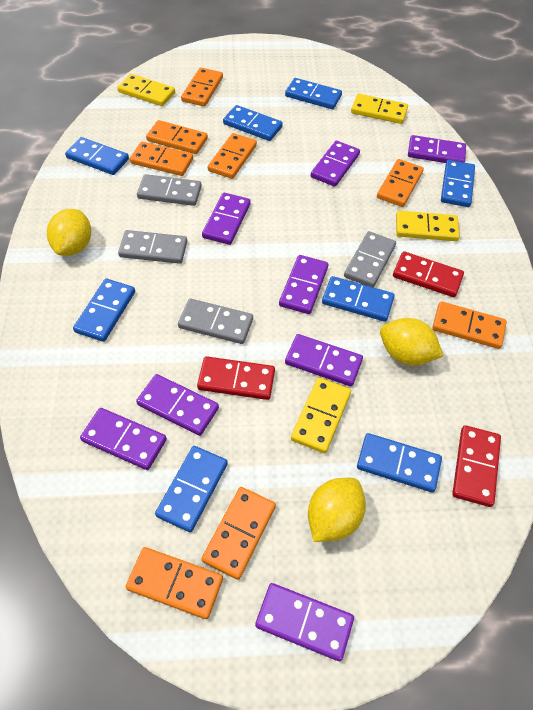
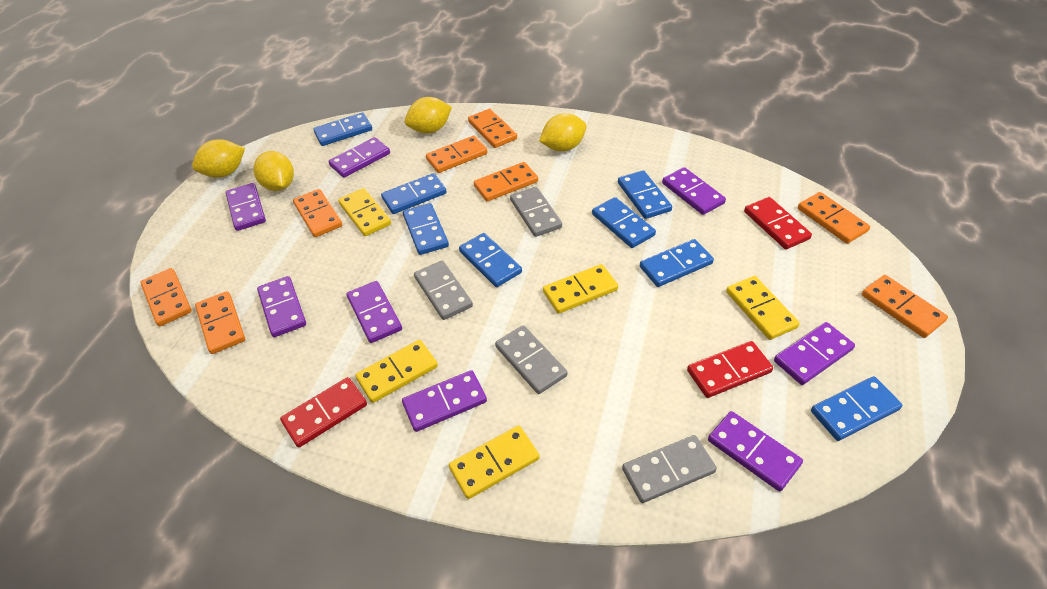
yellow domino: 4 -> 5
yellow lemon: 3 -> 4

